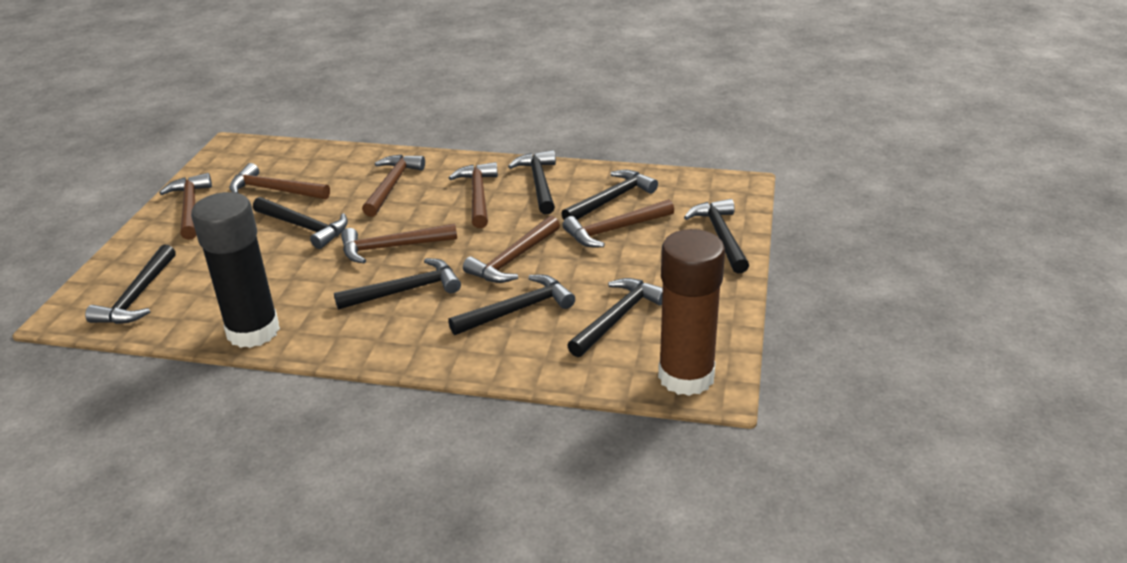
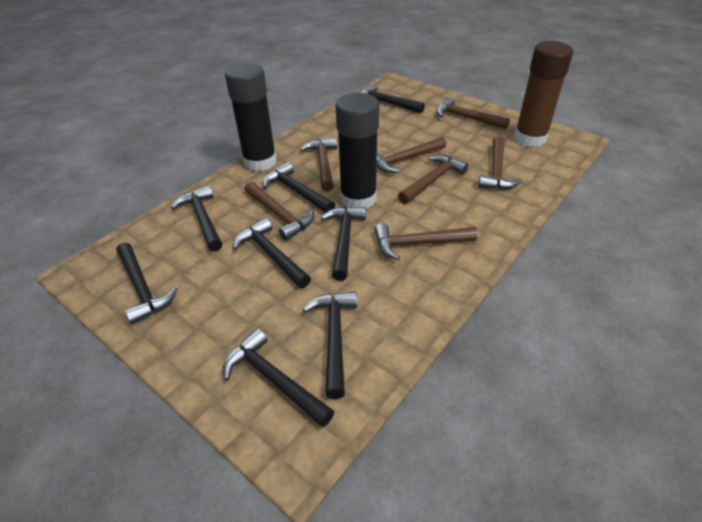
black glue stick: 1 -> 2

